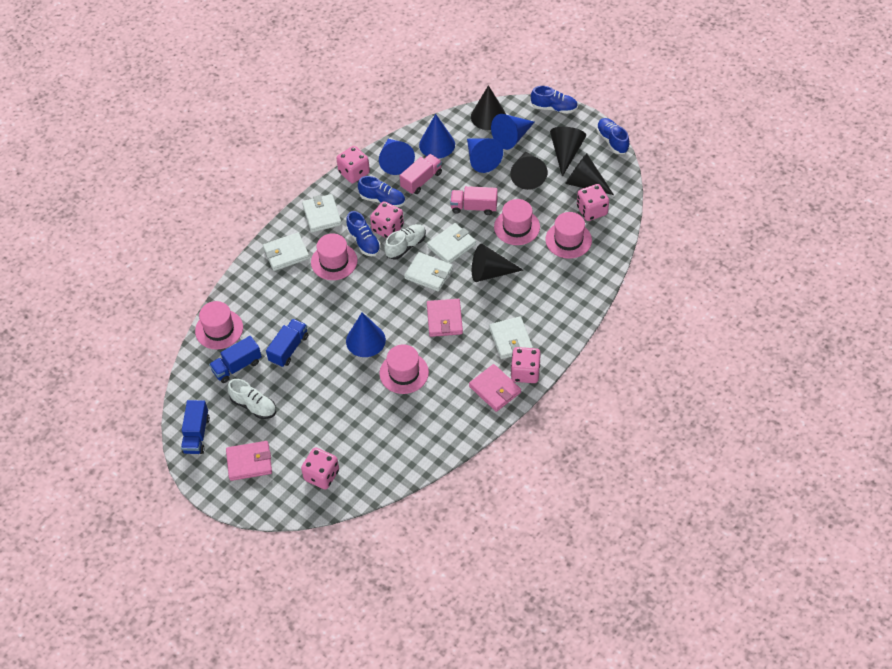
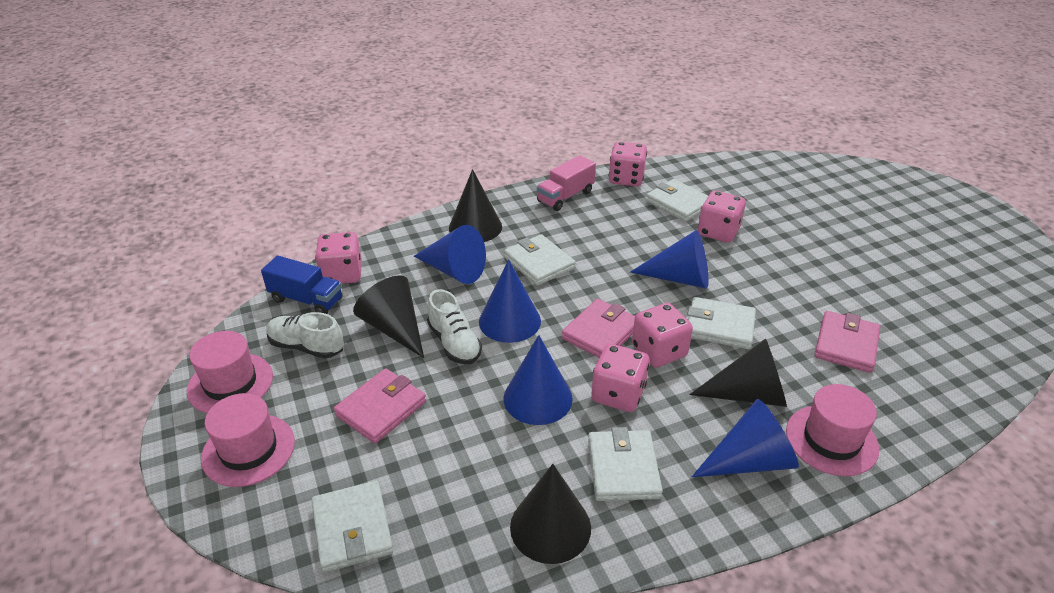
black cone: 5 -> 4
blue shoe: 4 -> 0
blue truck: 3 -> 1
pink hat: 5 -> 3
pink truck: 2 -> 1

